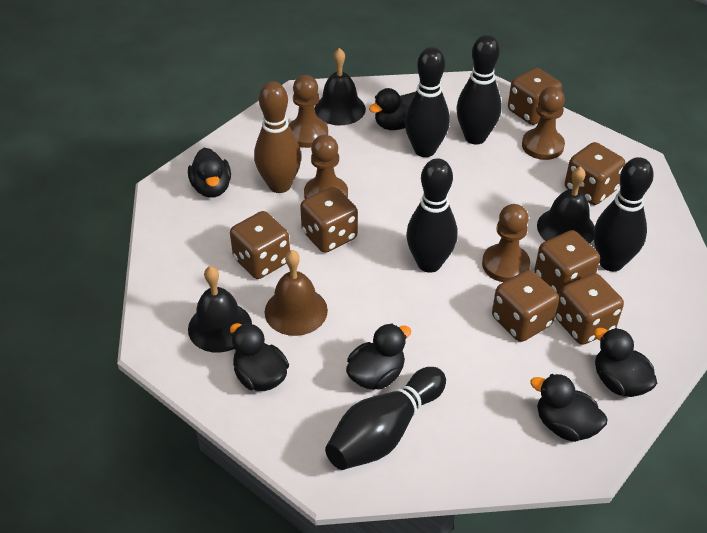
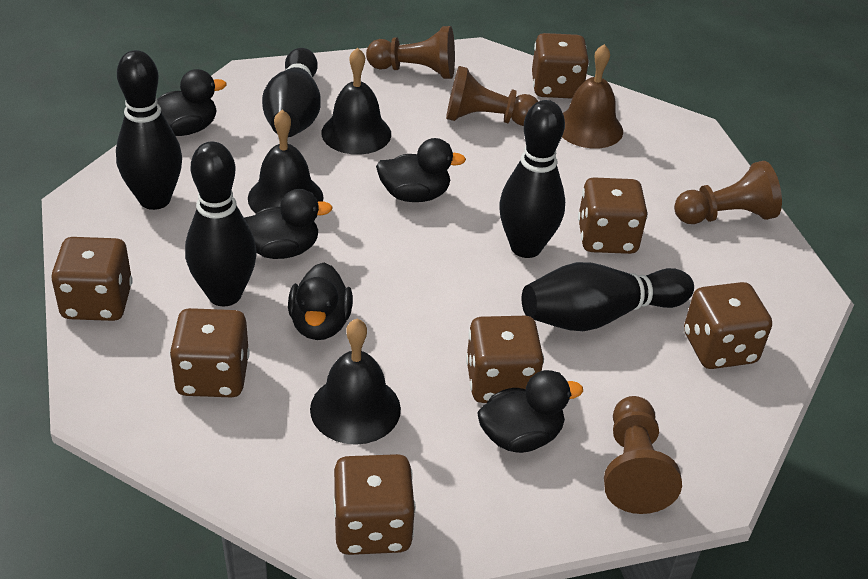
black duck: 6 -> 5
brown bowling pin: 1 -> 0

